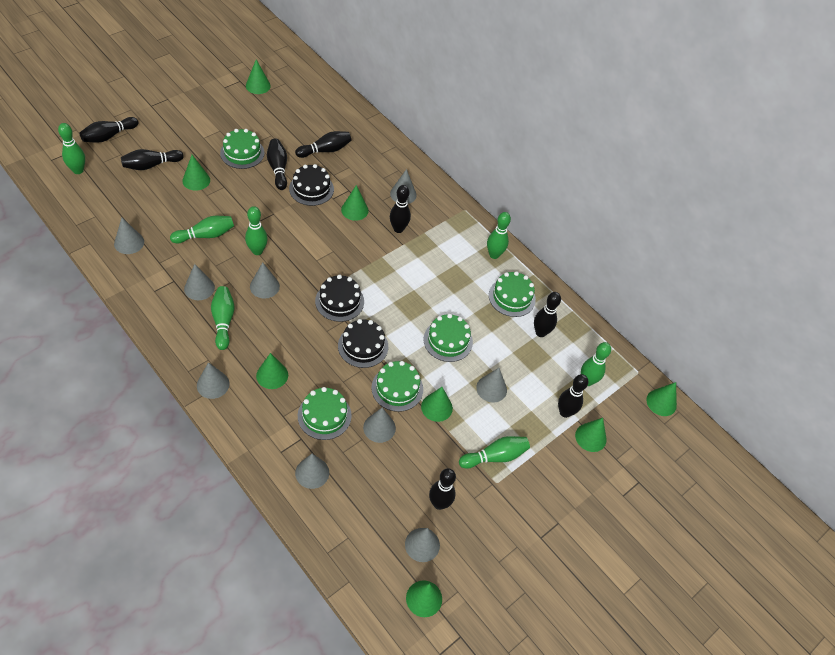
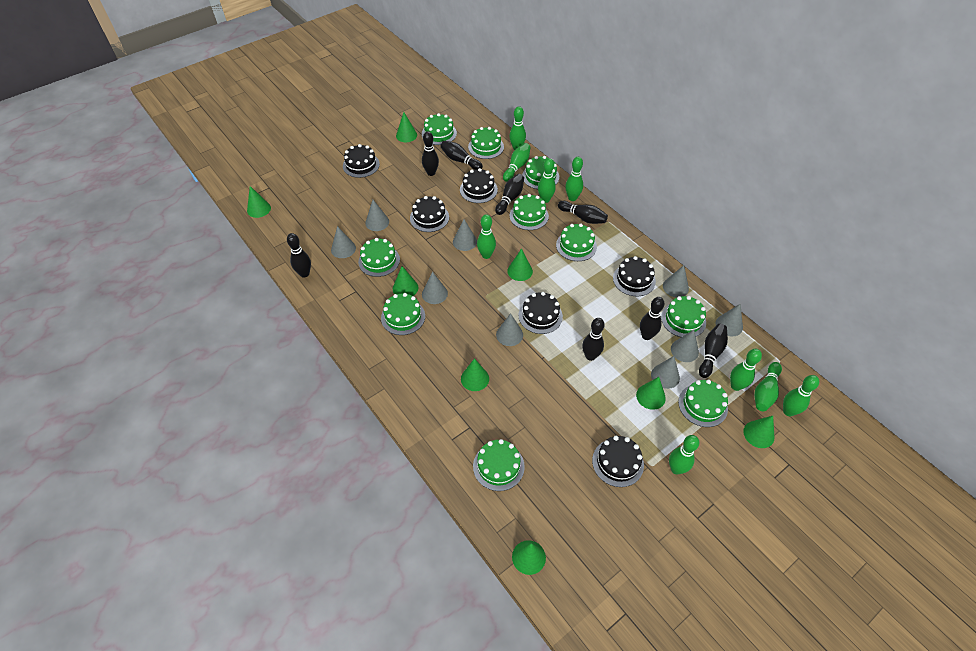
black cake: 3 -> 6
green bowling pin: 7 -> 9
green cake: 5 -> 10

